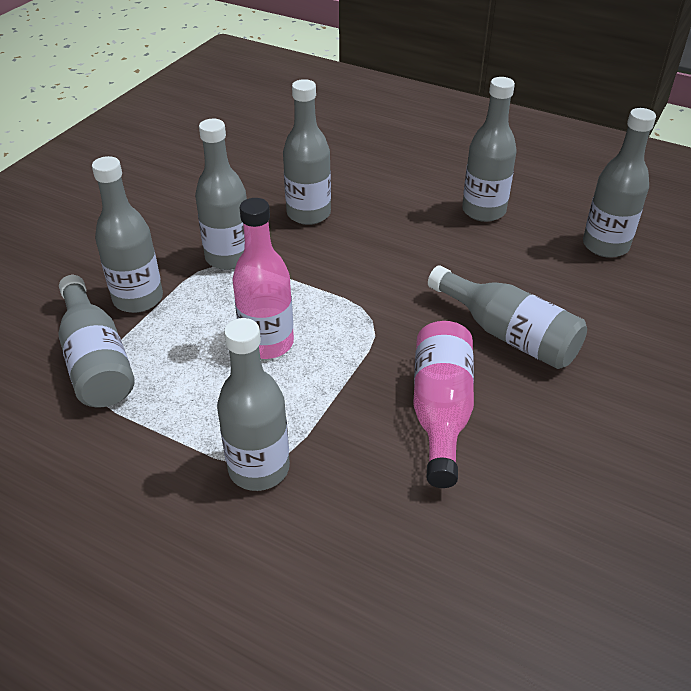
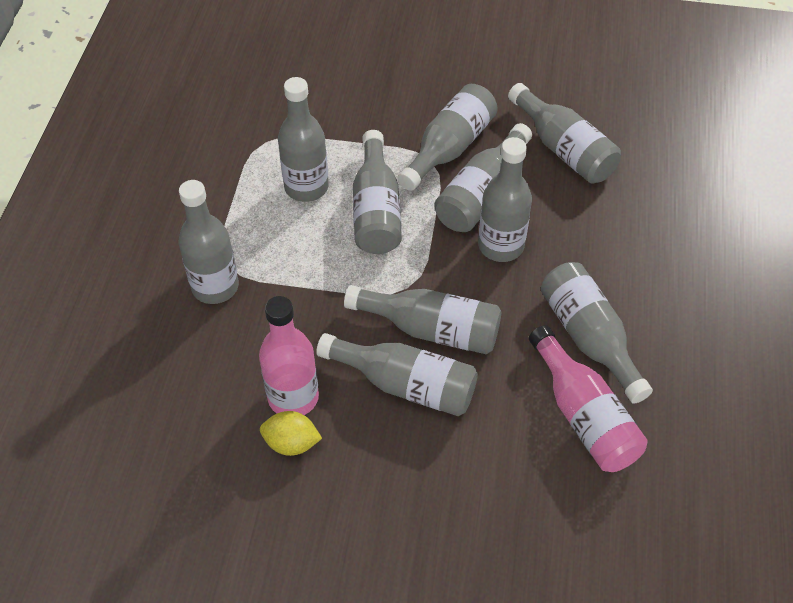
grey bottle: 8 -> 10
yellow lemon: 0 -> 1

